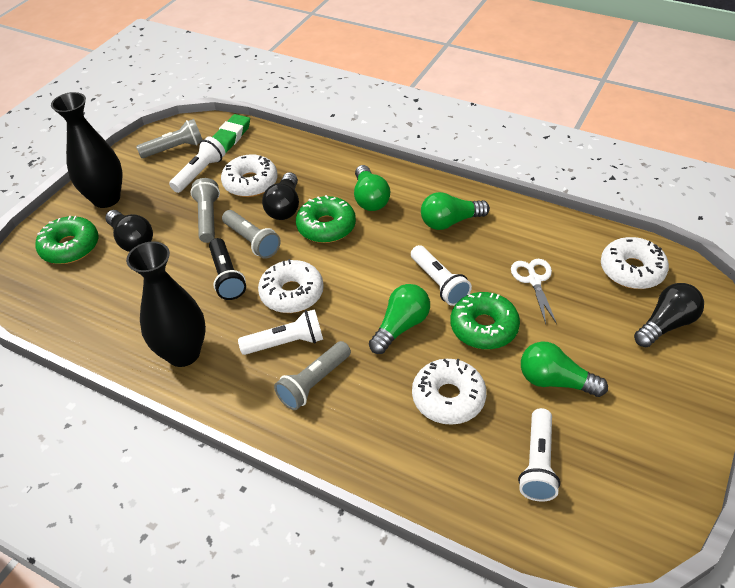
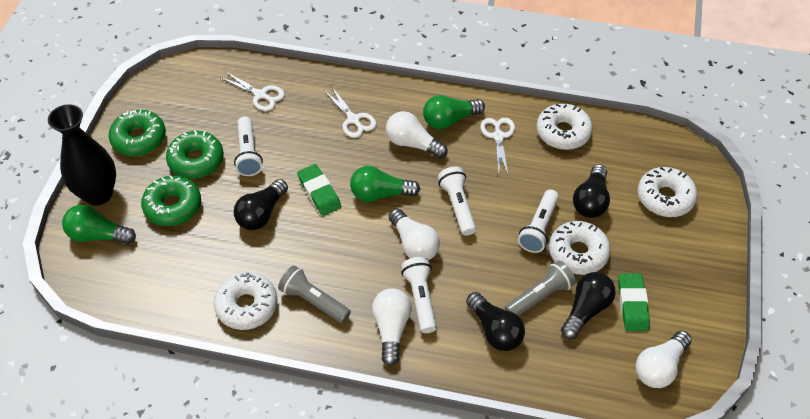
black flashlight: 1 -> 0
black light bulb: 3 -> 4
black vase: 2 -> 1
green eraser: 1 -> 2
green light bulb: 4 -> 3
grey flashlight: 4 -> 2
white light bulb: 0 -> 4
white scissors: 1 -> 3

